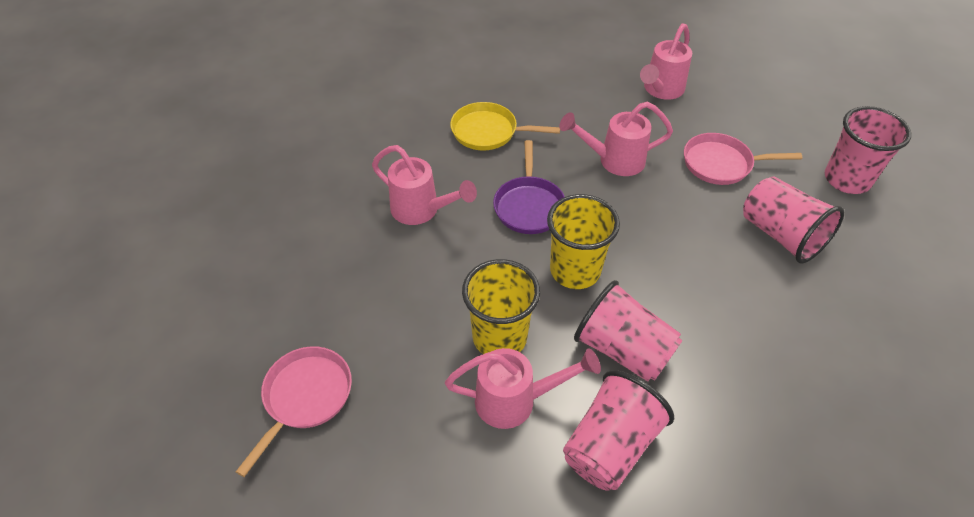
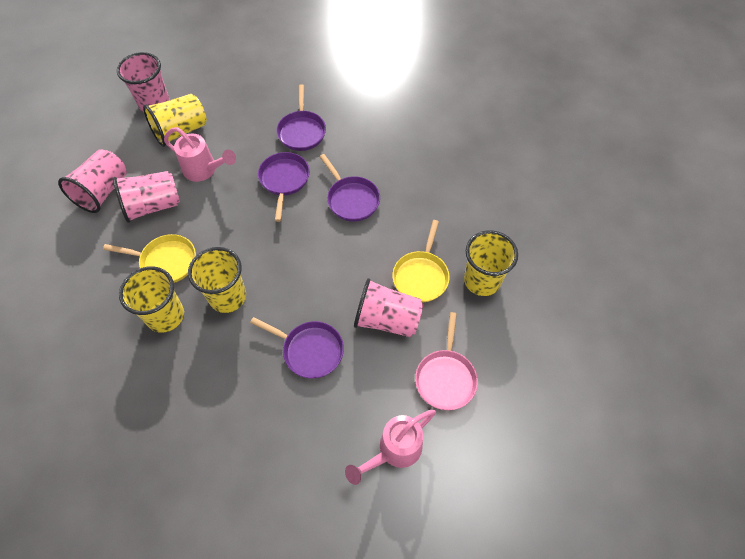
pink pan: 2 -> 1
pink watering can: 4 -> 2
purple pan: 1 -> 4
yellow cup: 2 -> 4
yellow pan: 1 -> 2

